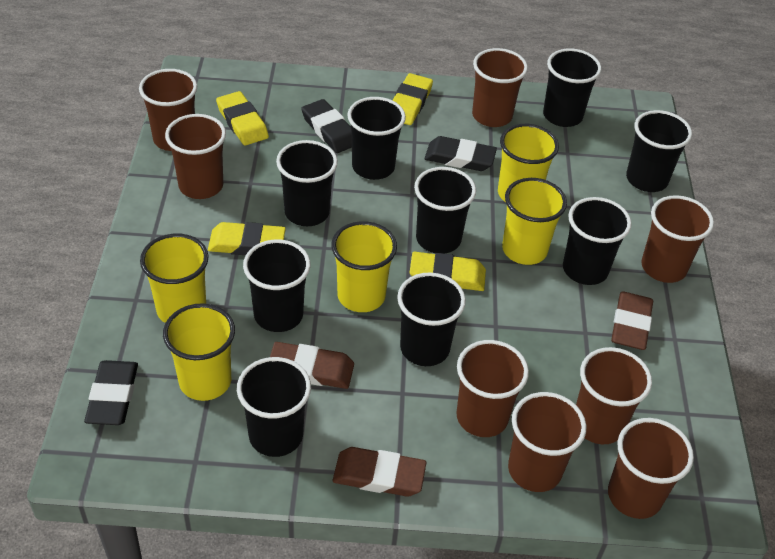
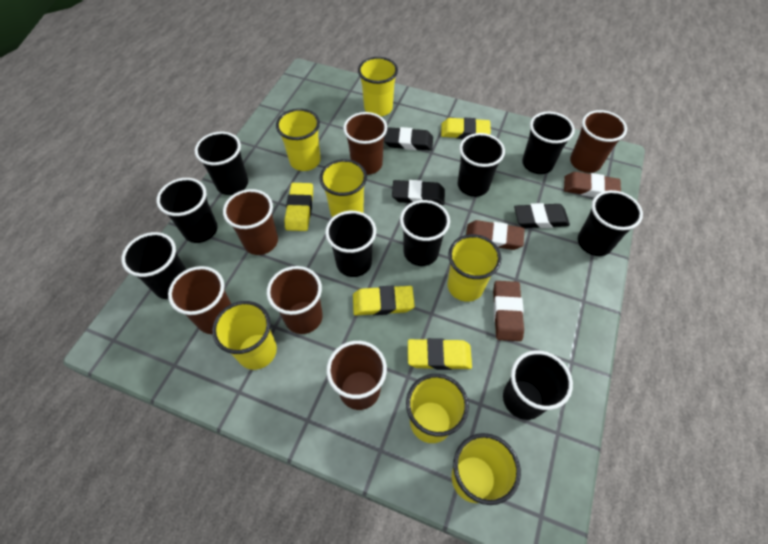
brown cup: 8 -> 6
yellow cup: 5 -> 7

